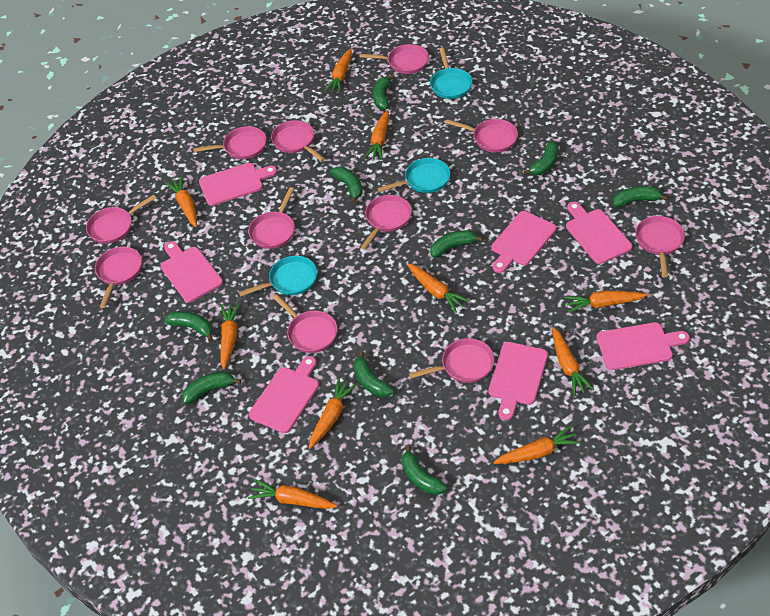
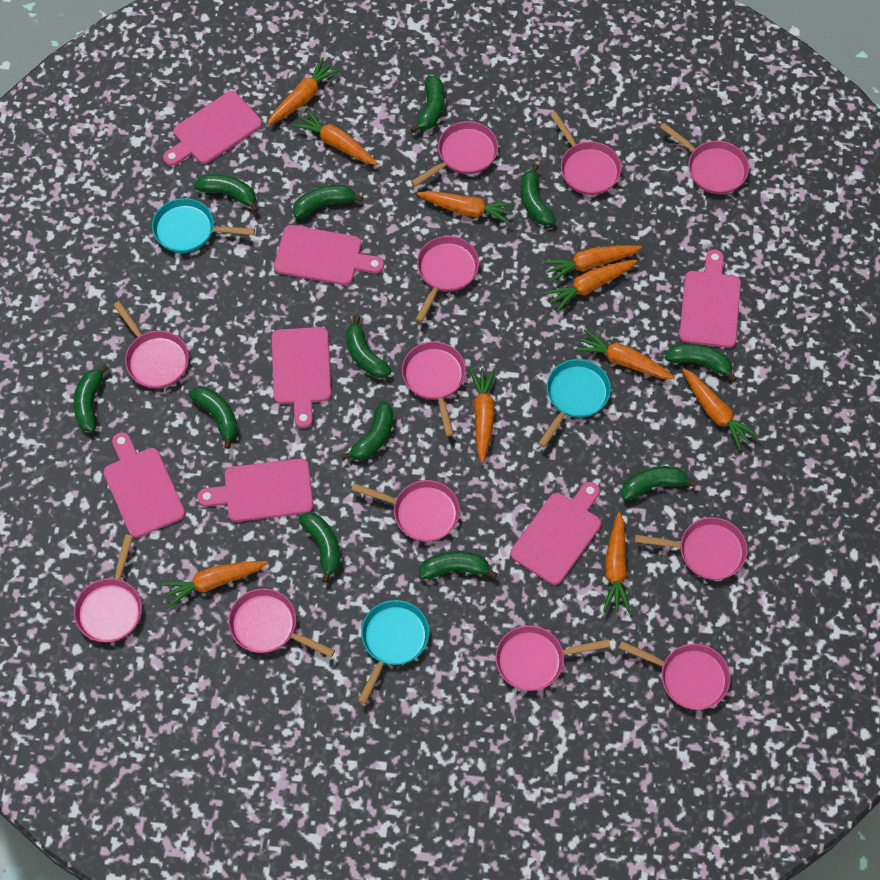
green banana: 9 -> 12
pink pan: 11 -> 12

